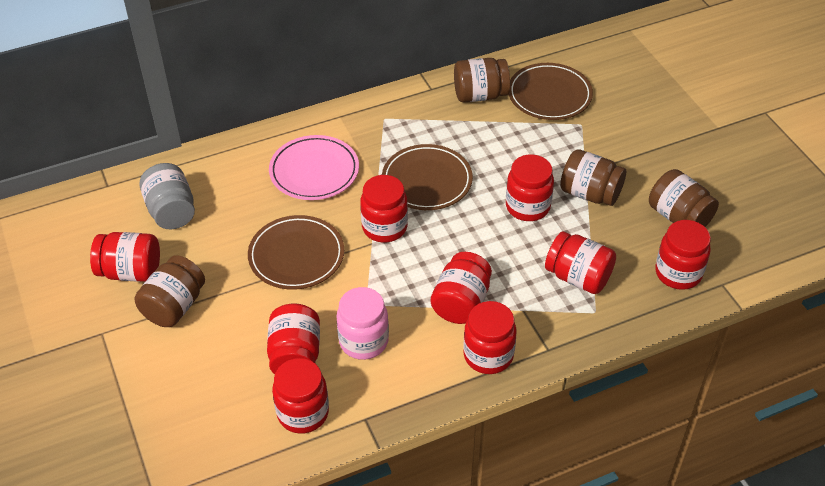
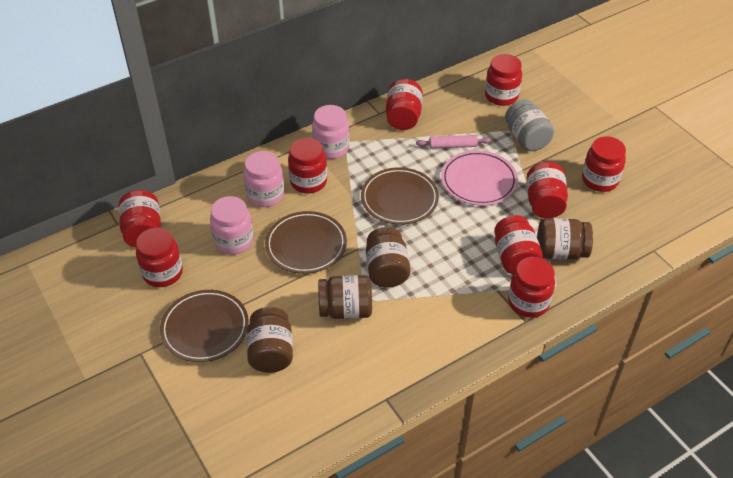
pink jar: 1 -> 3
pink rolling pin: 0 -> 1

